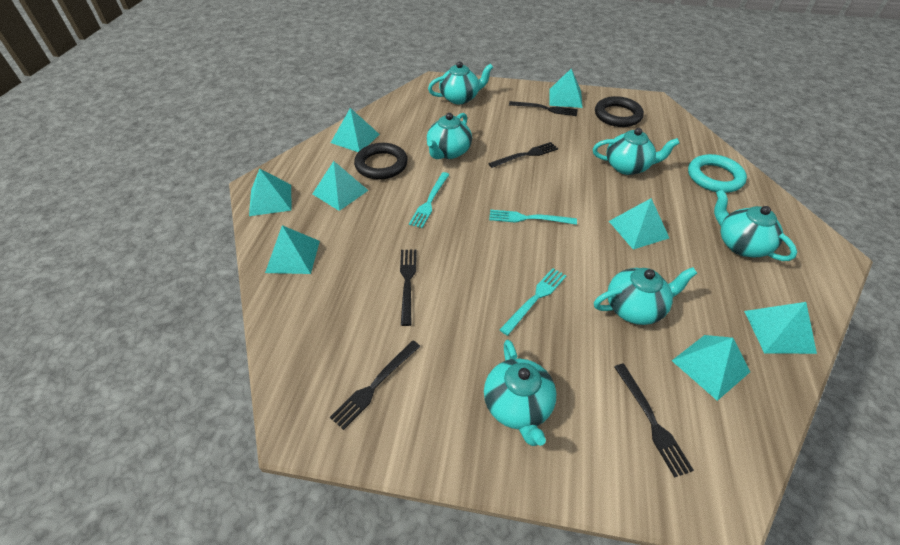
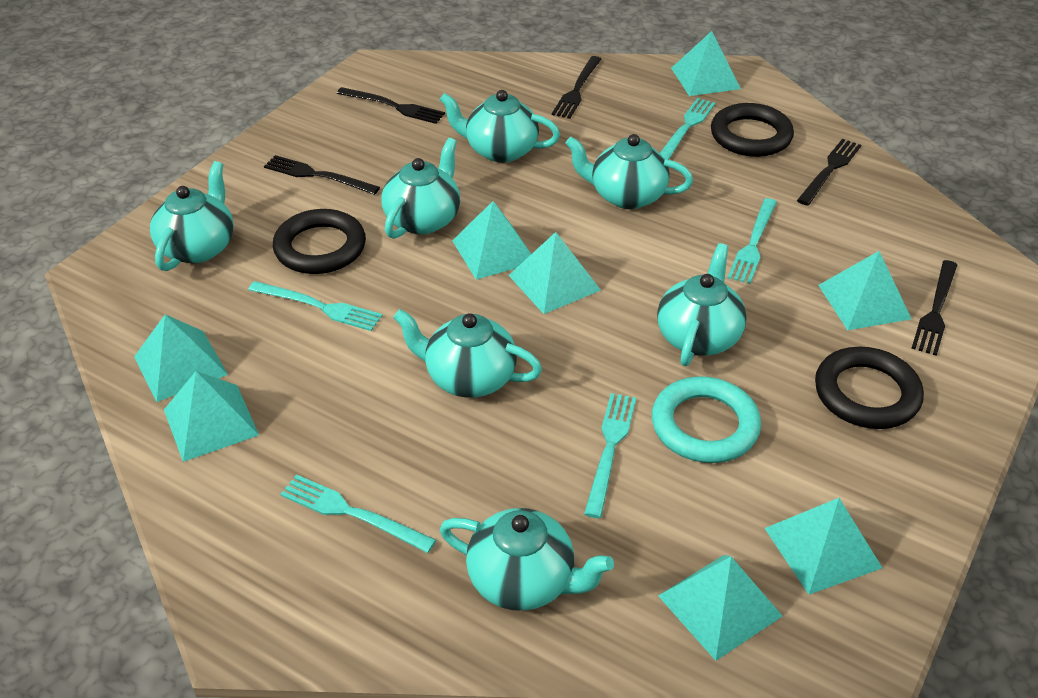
black ring: 2 -> 3
turquoise fork: 3 -> 5
turquoise teapot: 6 -> 7

